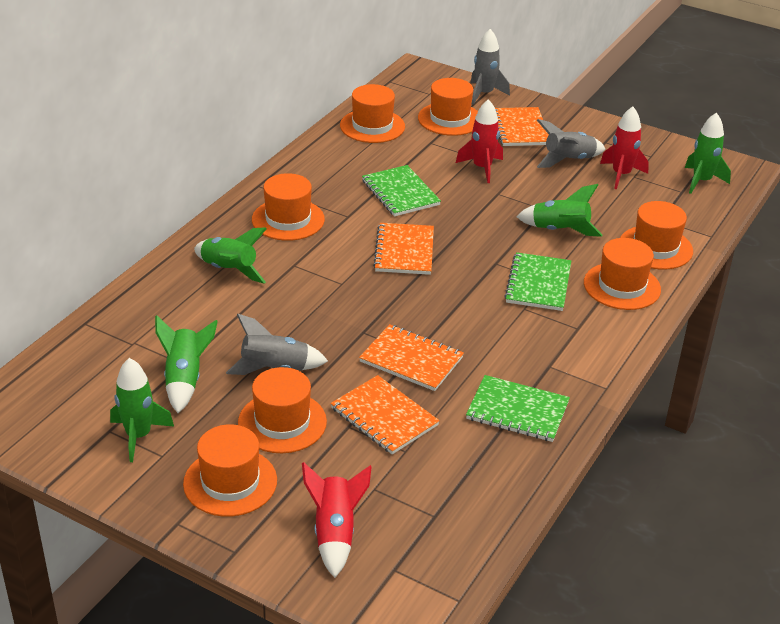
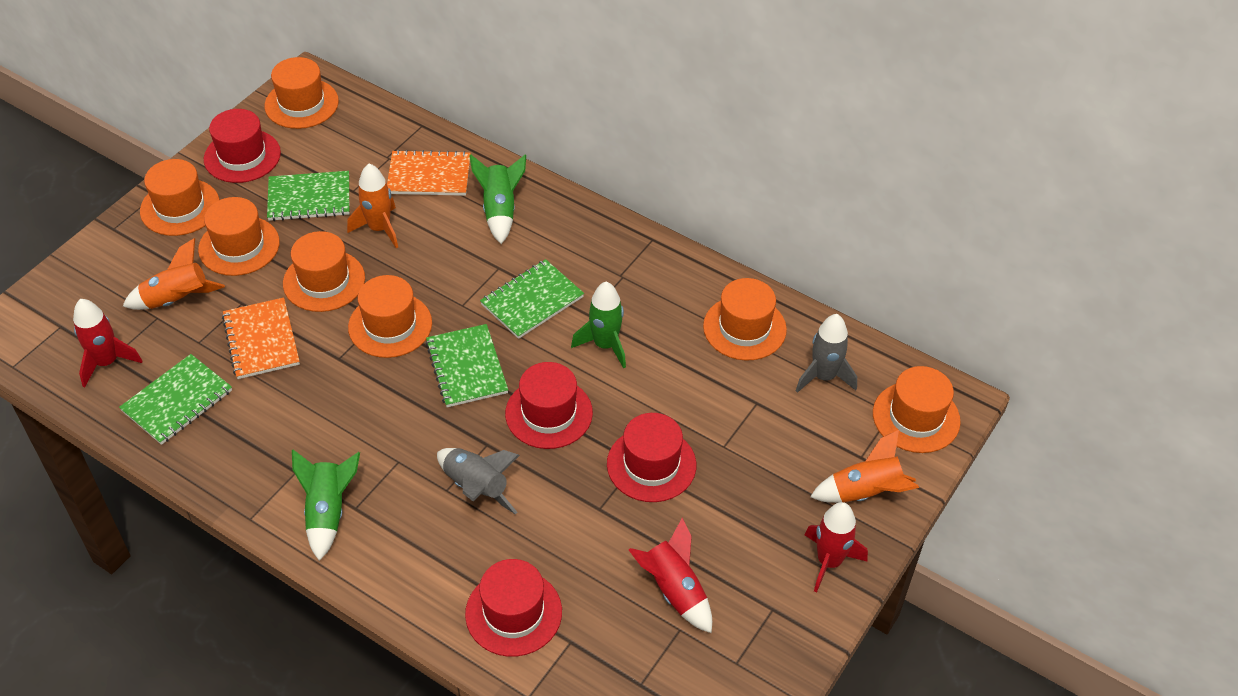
green notebook: 3 -> 4
green rocket: 5 -> 3
grey rocket: 3 -> 2
orange notebook: 4 -> 2
orange rocket: 0 -> 3
red hat: 0 -> 4

